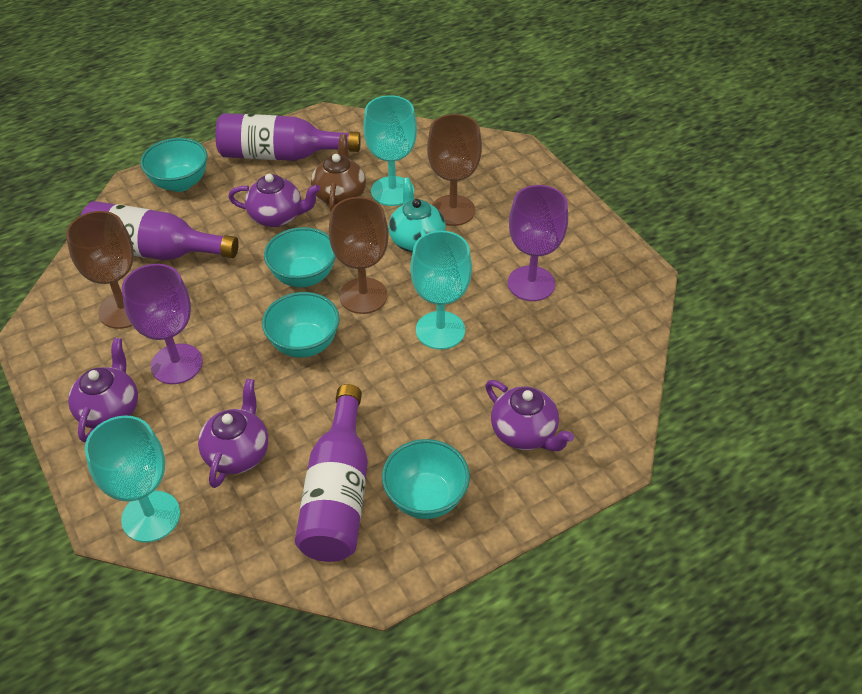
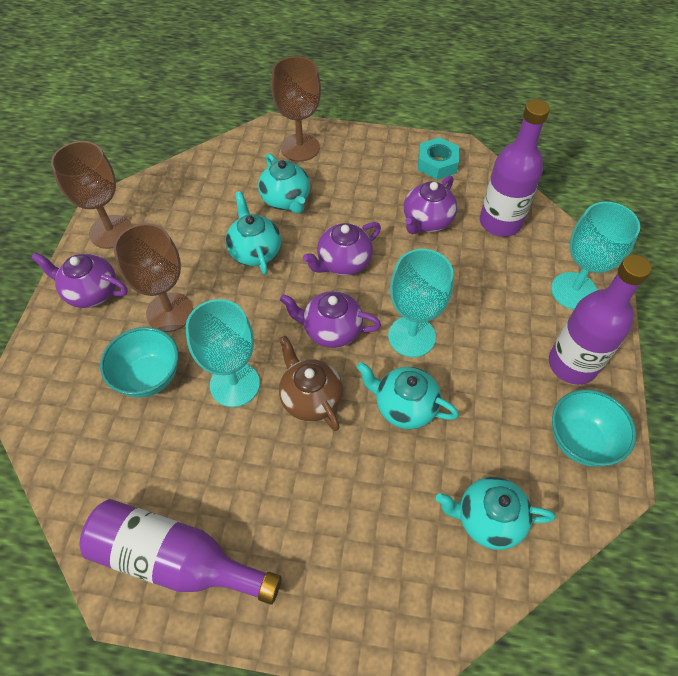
purple goblet: 2 -> 0
turquoise bowl: 4 -> 2
turquoise nut: 0 -> 1
turquoise teapot: 1 -> 4

